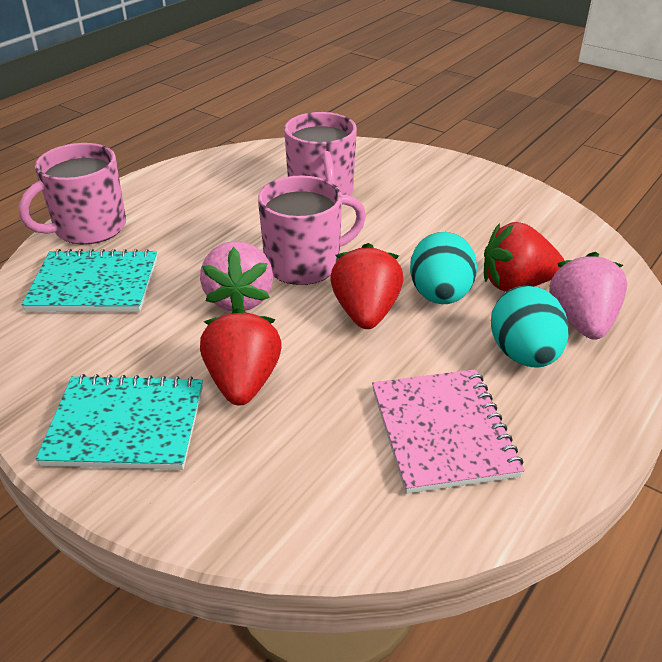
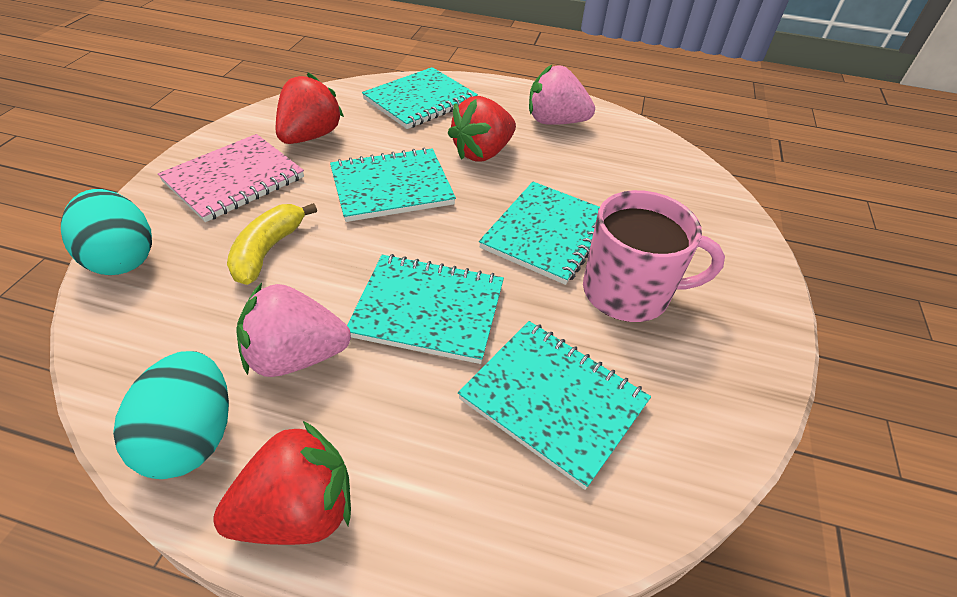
pink mug: 3 -> 1
turquoise notebook: 2 -> 5
yellow banana: 0 -> 1

